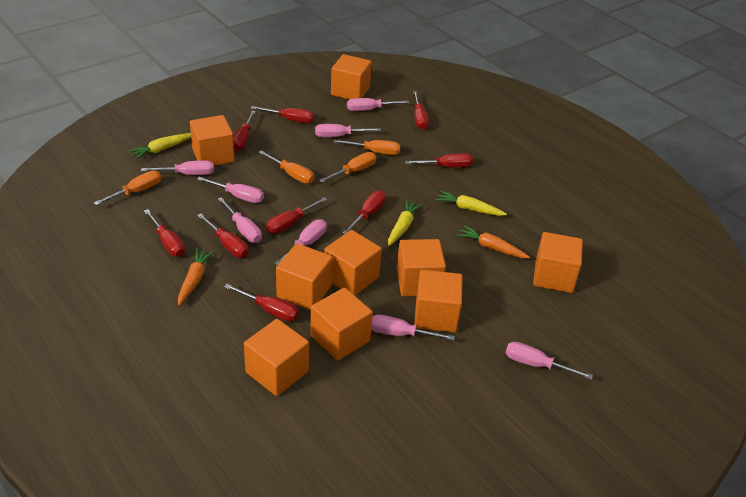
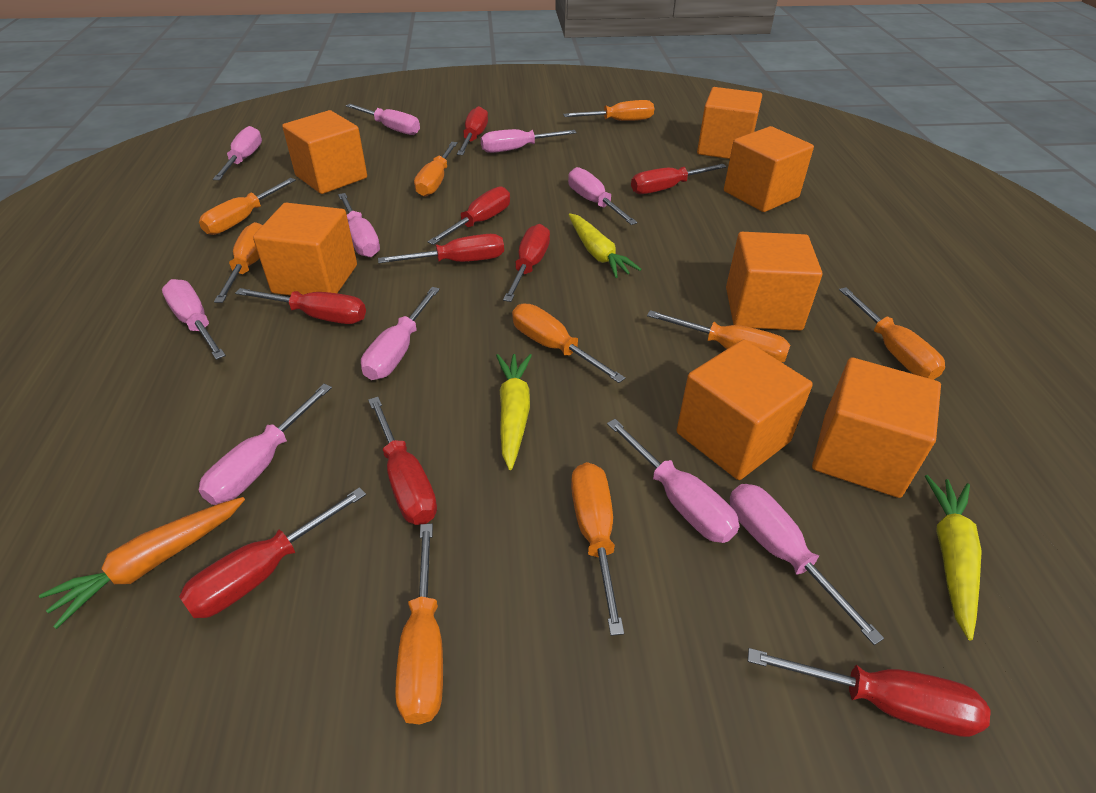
orange carrot: 2 -> 1
orange cube: 9 -> 7
orange screwdriver: 4 -> 9
pink screwdriver: 8 -> 10

